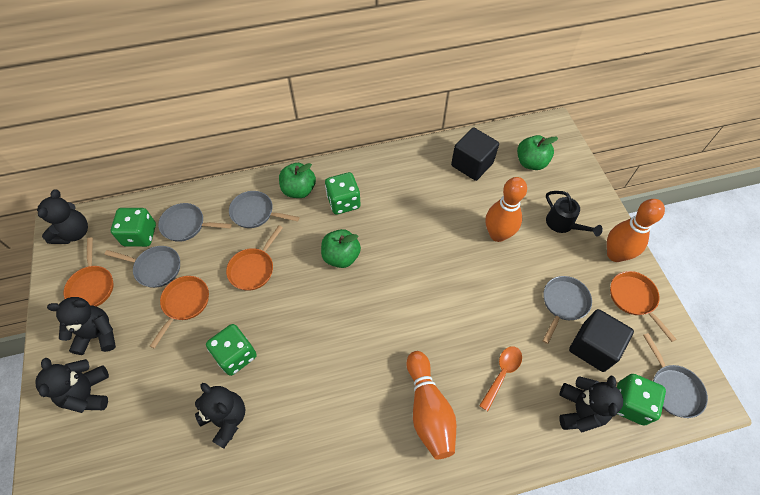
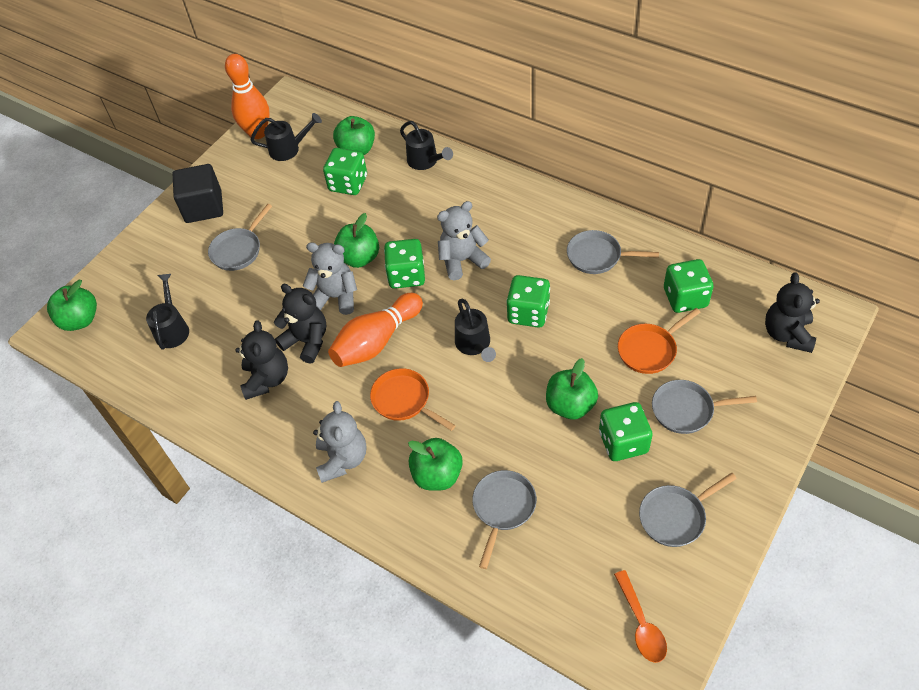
black cube: 2 -> 1
black teddy bear: 5 -> 3
black watering can: 1 -> 4
green apple: 3 -> 5
green dice: 4 -> 5
grey teddy bear: 0 -> 3
orange bowling pin: 3 -> 2
orange pan: 4 -> 2

